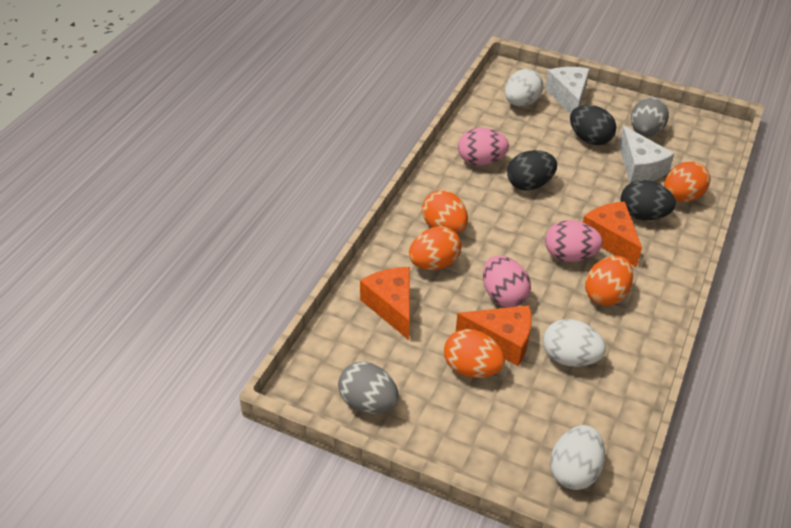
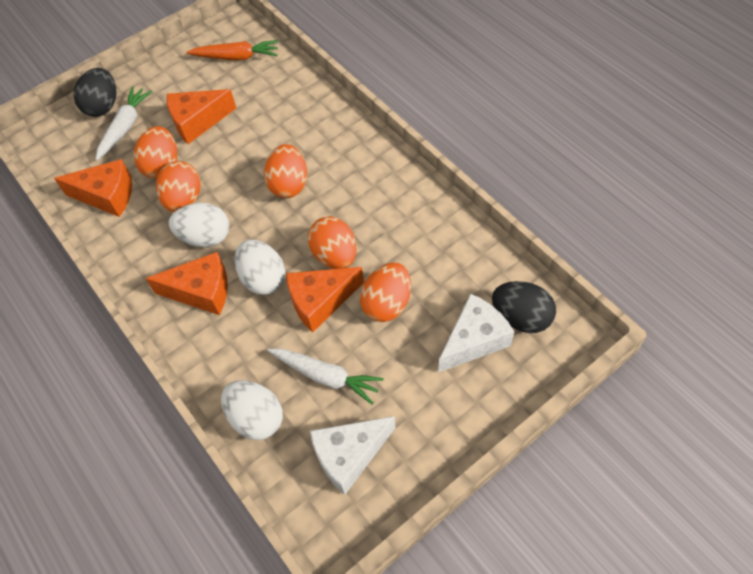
black egg: 3 -> 2
grey egg: 2 -> 0
orange carrot: 0 -> 1
orange cheese: 3 -> 4
pink egg: 3 -> 0
white carrot: 0 -> 2

